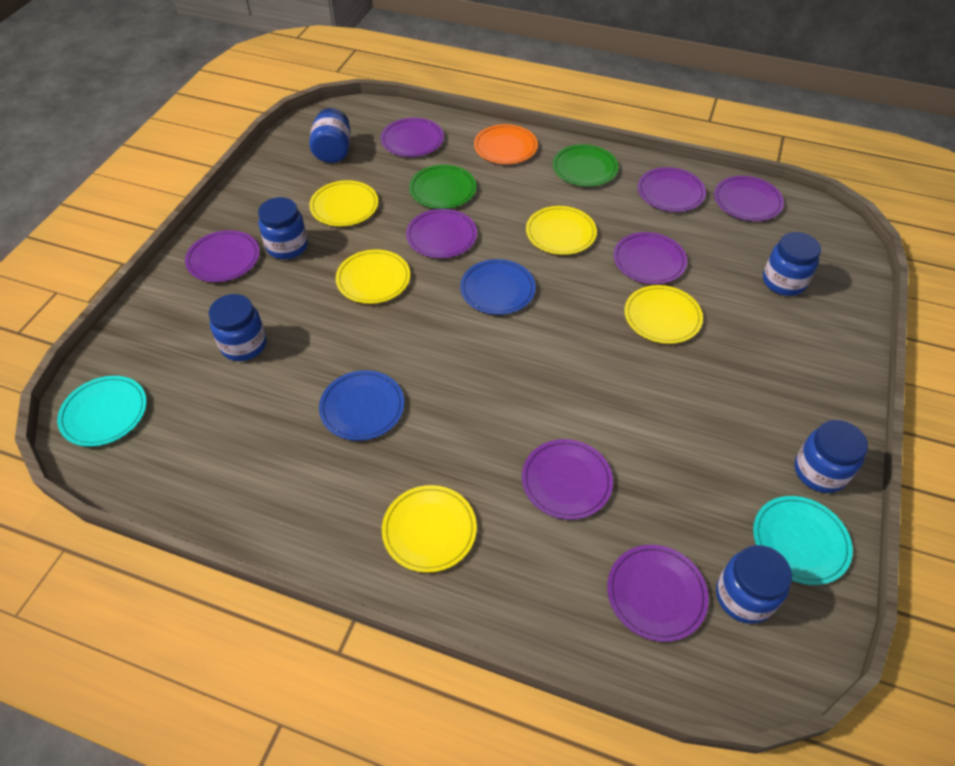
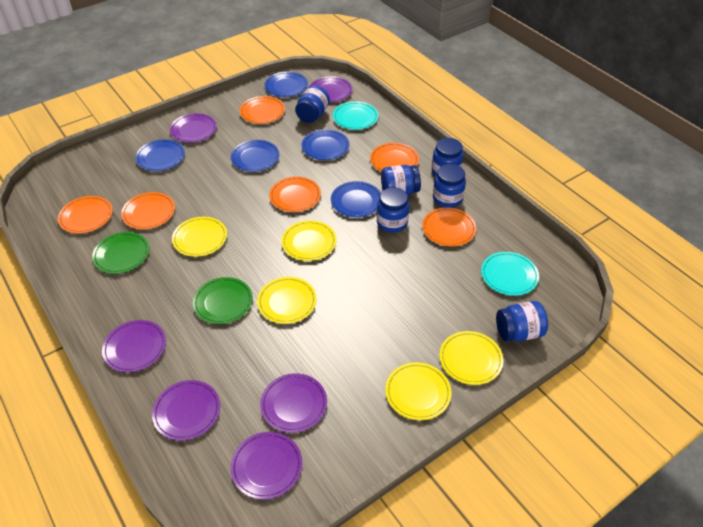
blue plate: 2 -> 5
orange plate: 1 -> 6
purple plate: 8 -> 6

